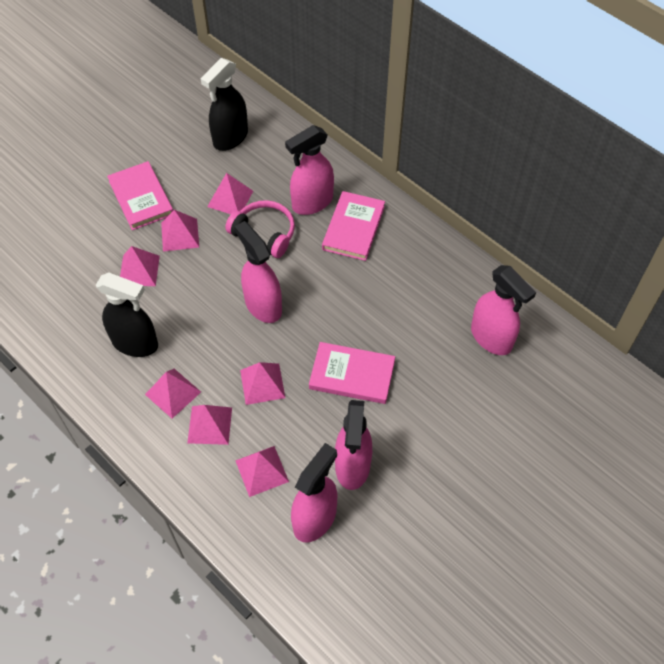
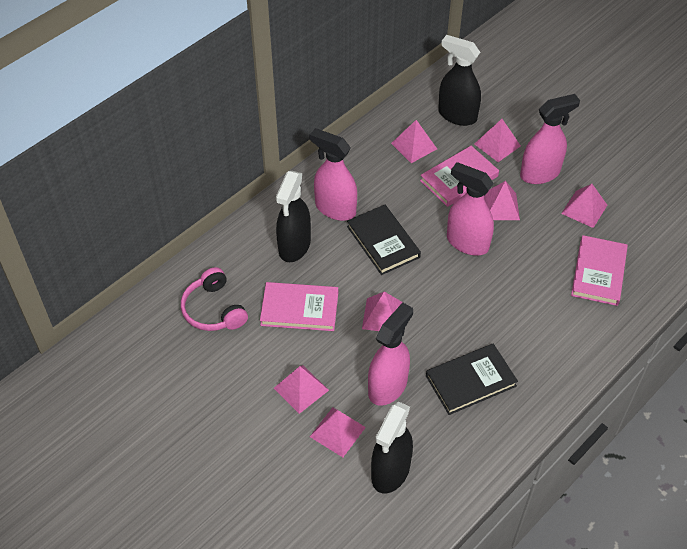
black book: 0 -> 2
black spray bottle: 2 -> 3
pink spray bottle: 5 -> 4

